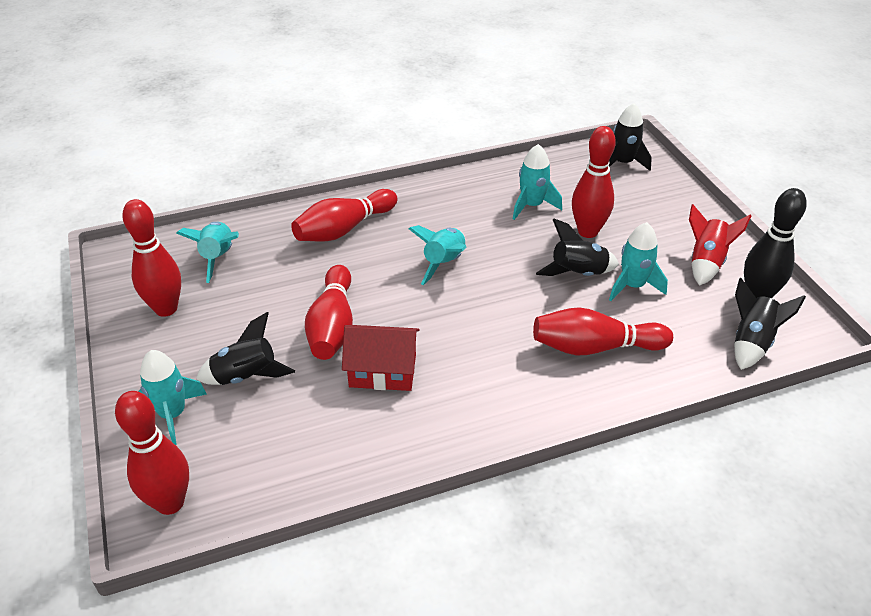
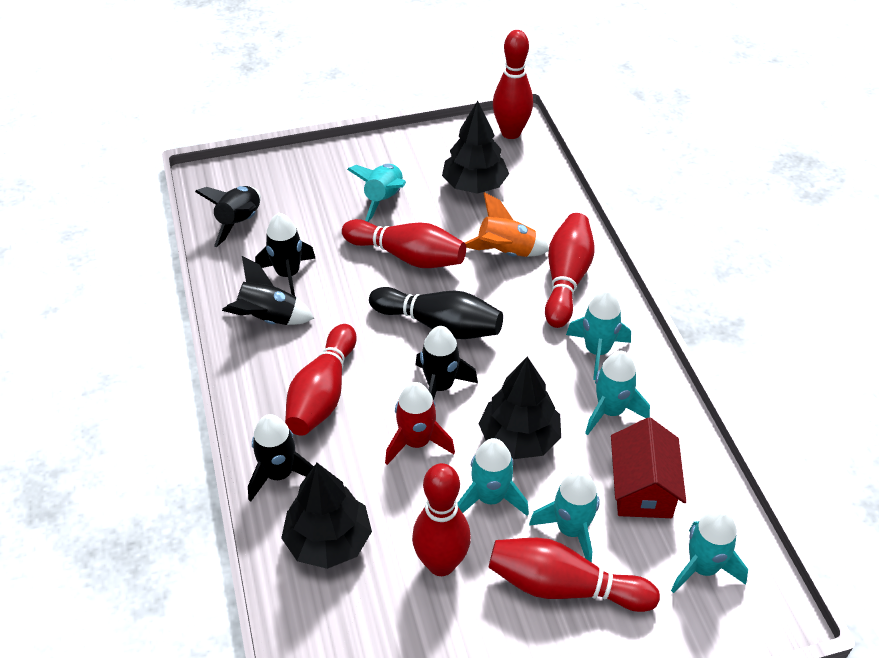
black rocket: 4 -> 5
black tree: 0 -> 3
orange rocket: 0 -> 1
turquoise rocket: 5 -> 6

